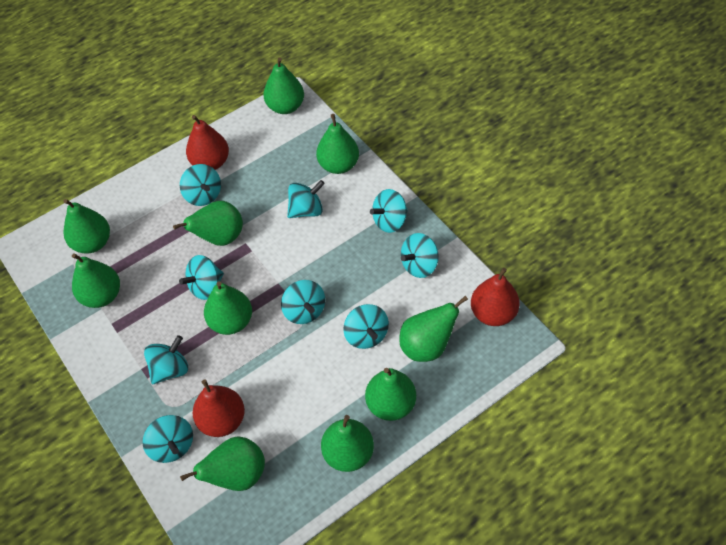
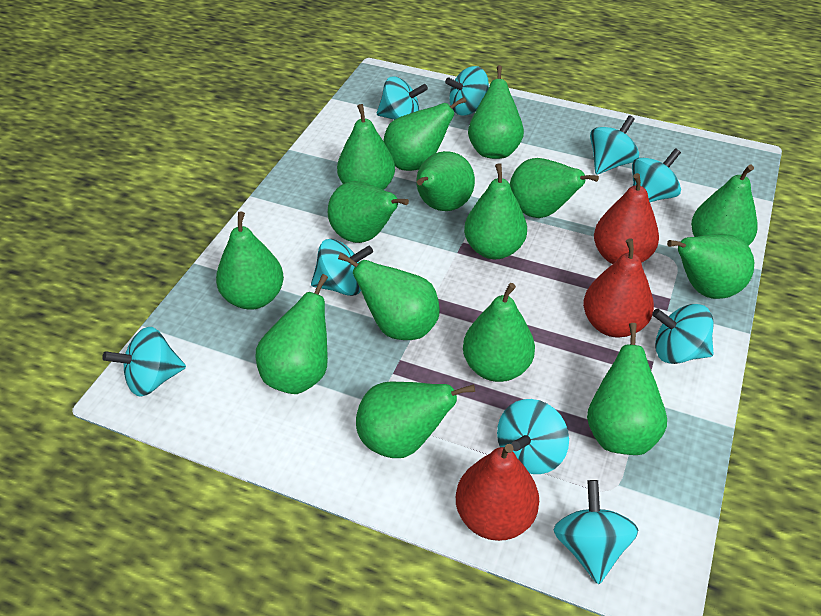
green pear: 10 -> 15

